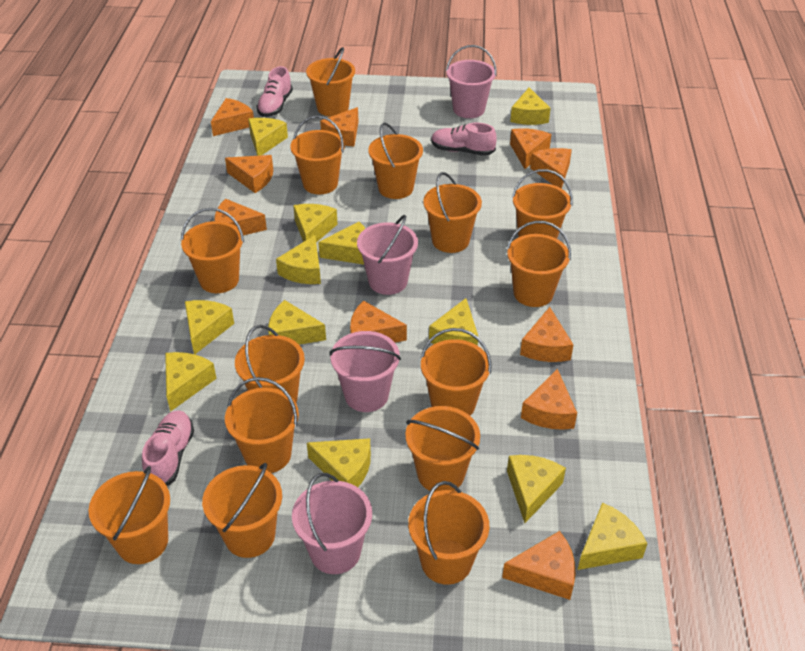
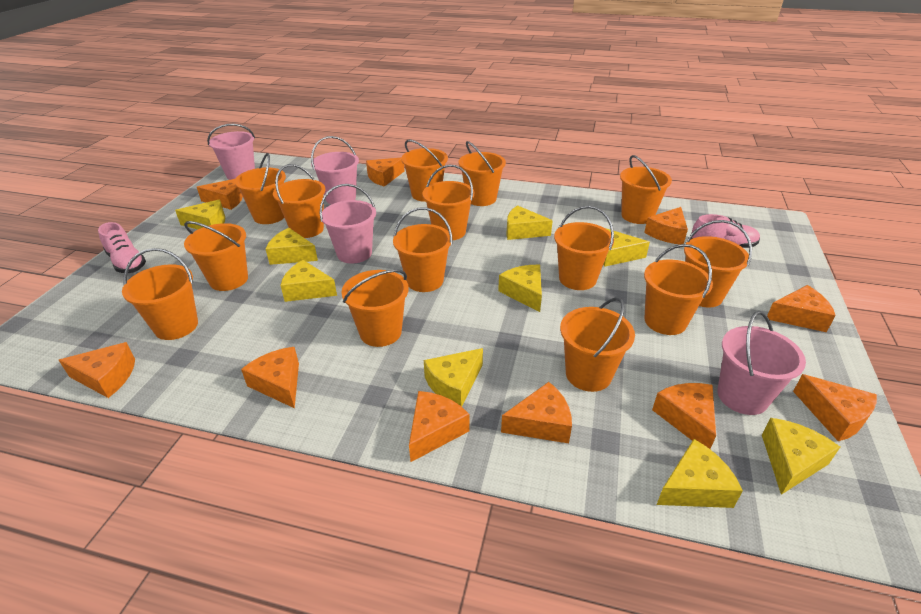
pink shoe: 3 -> 2
yellow cheese: 12 -> 9

